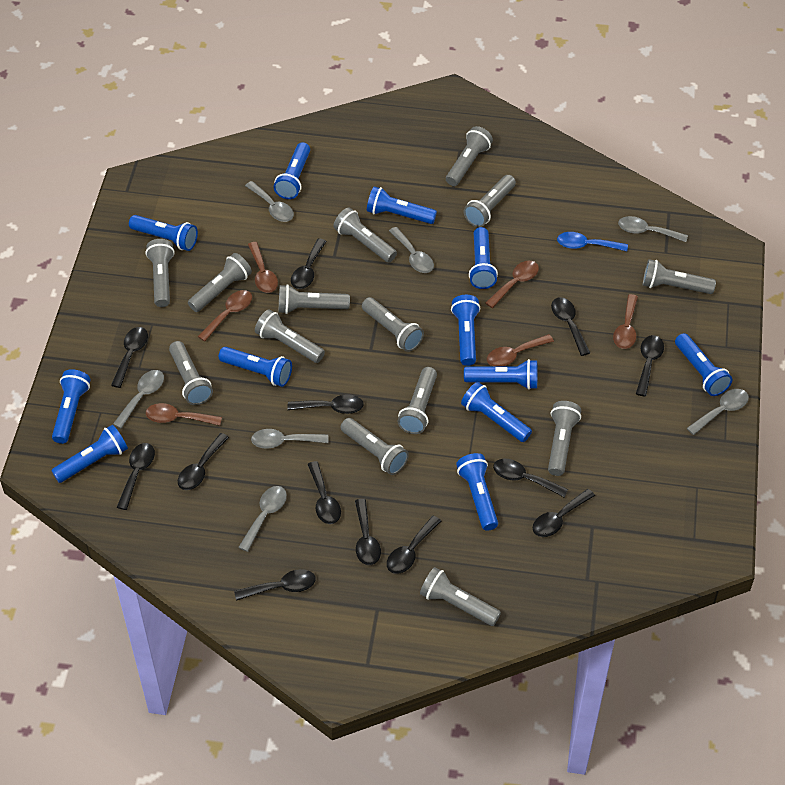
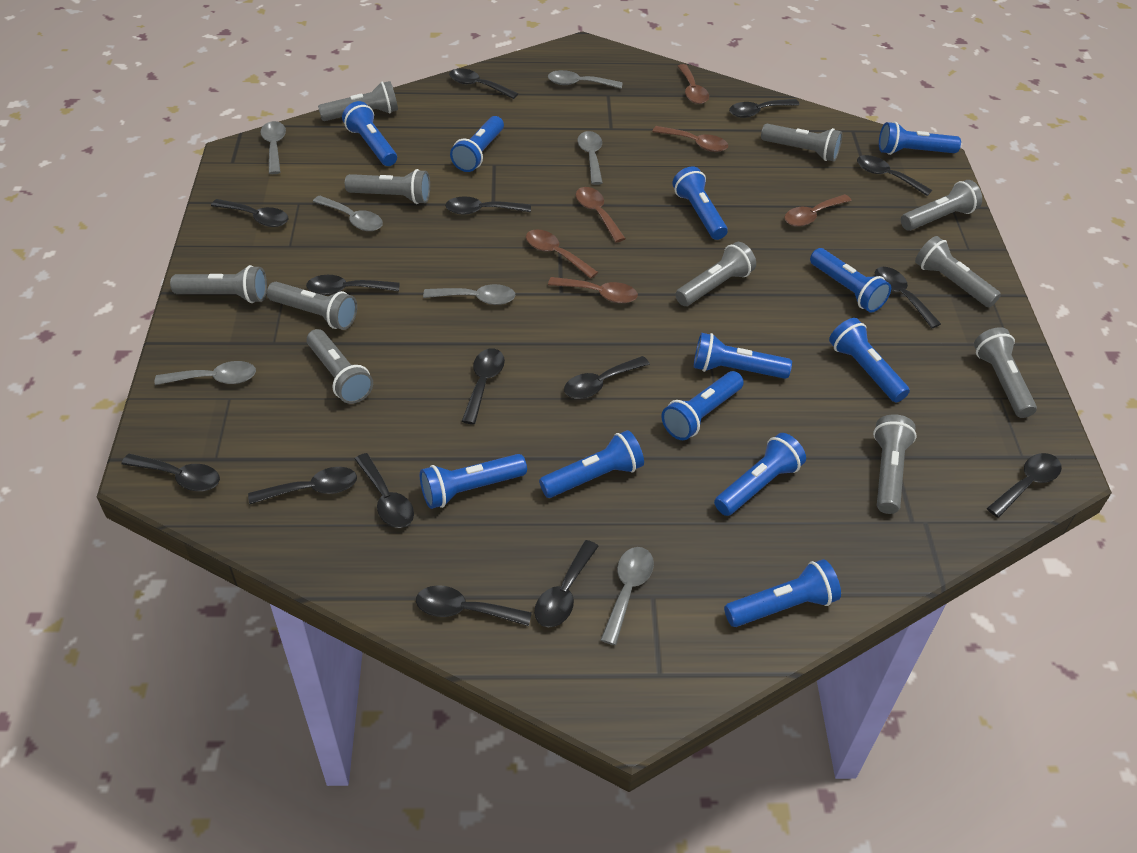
black spoon: 13 -> 15
blue spoon: 1 -> 0
grey flashlight: 14 -> 11

